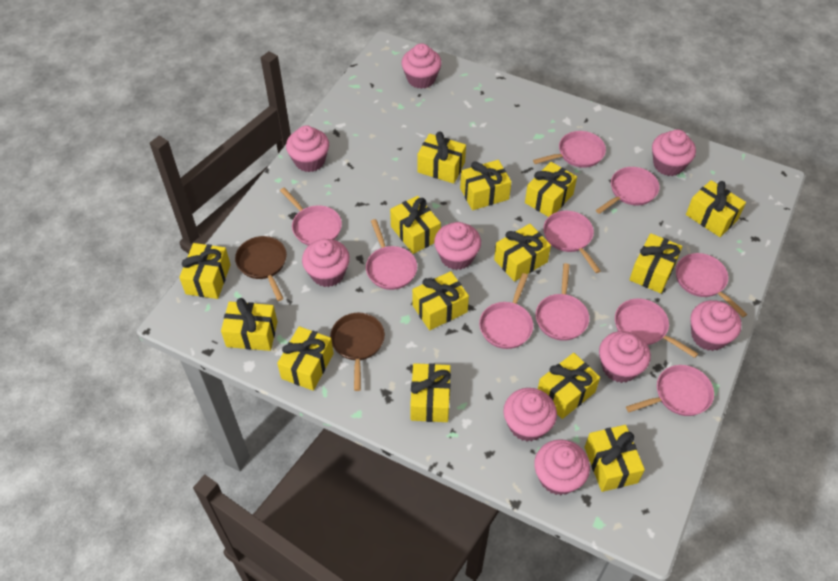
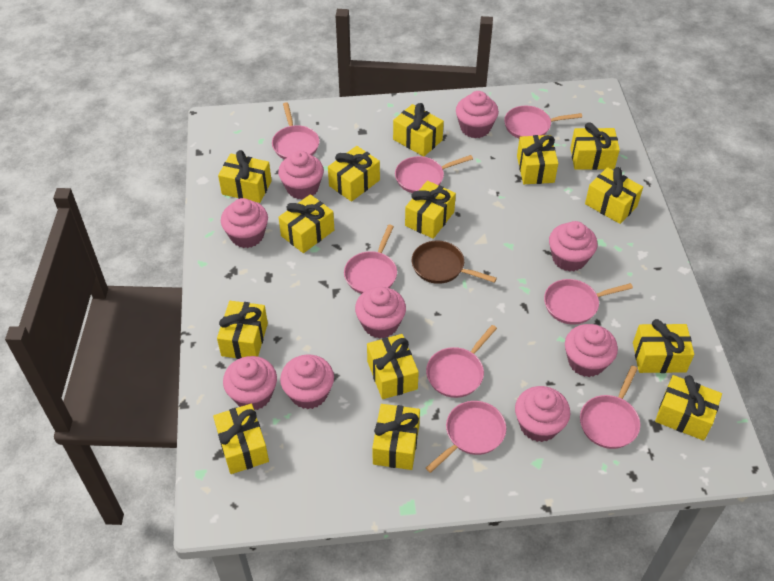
brown pan: 2 -> 1
pink pan: 10 -> 8

